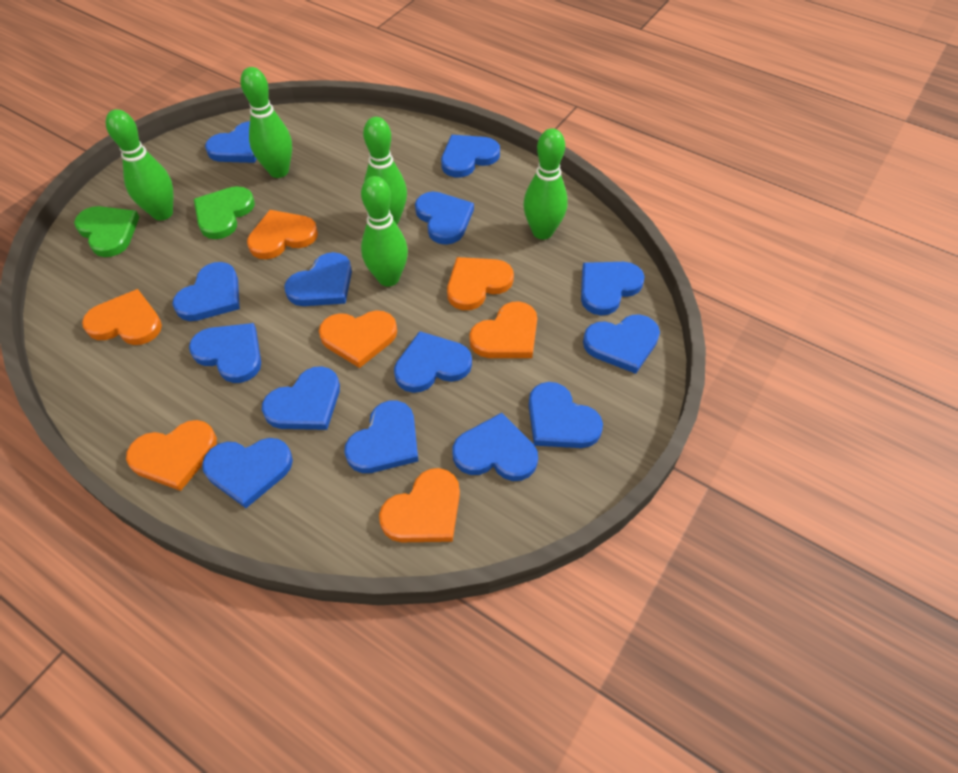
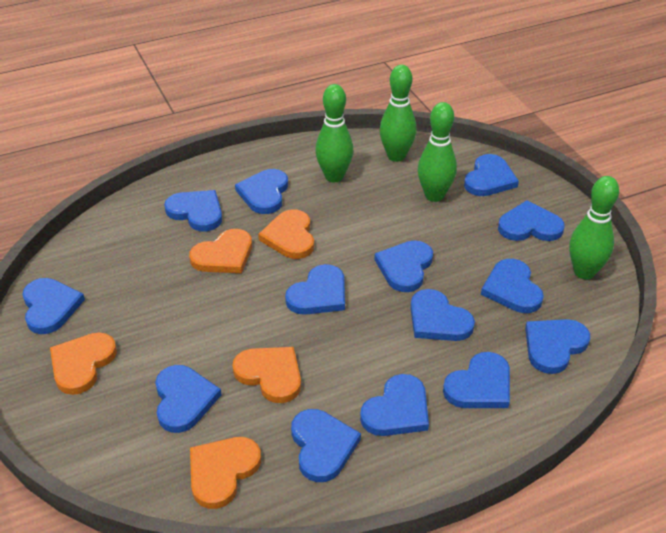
green bowling pin: 5 -> 4
green heart: 2 -> 0
orange heart: 7 -> 5

